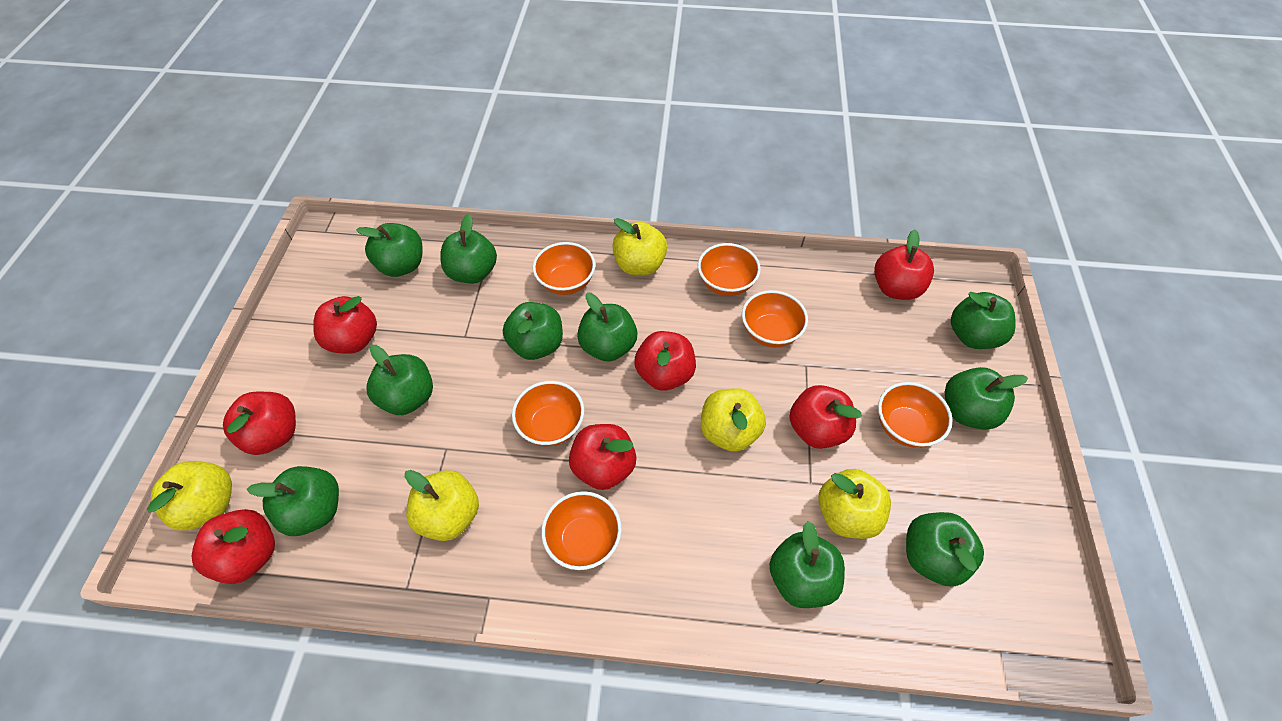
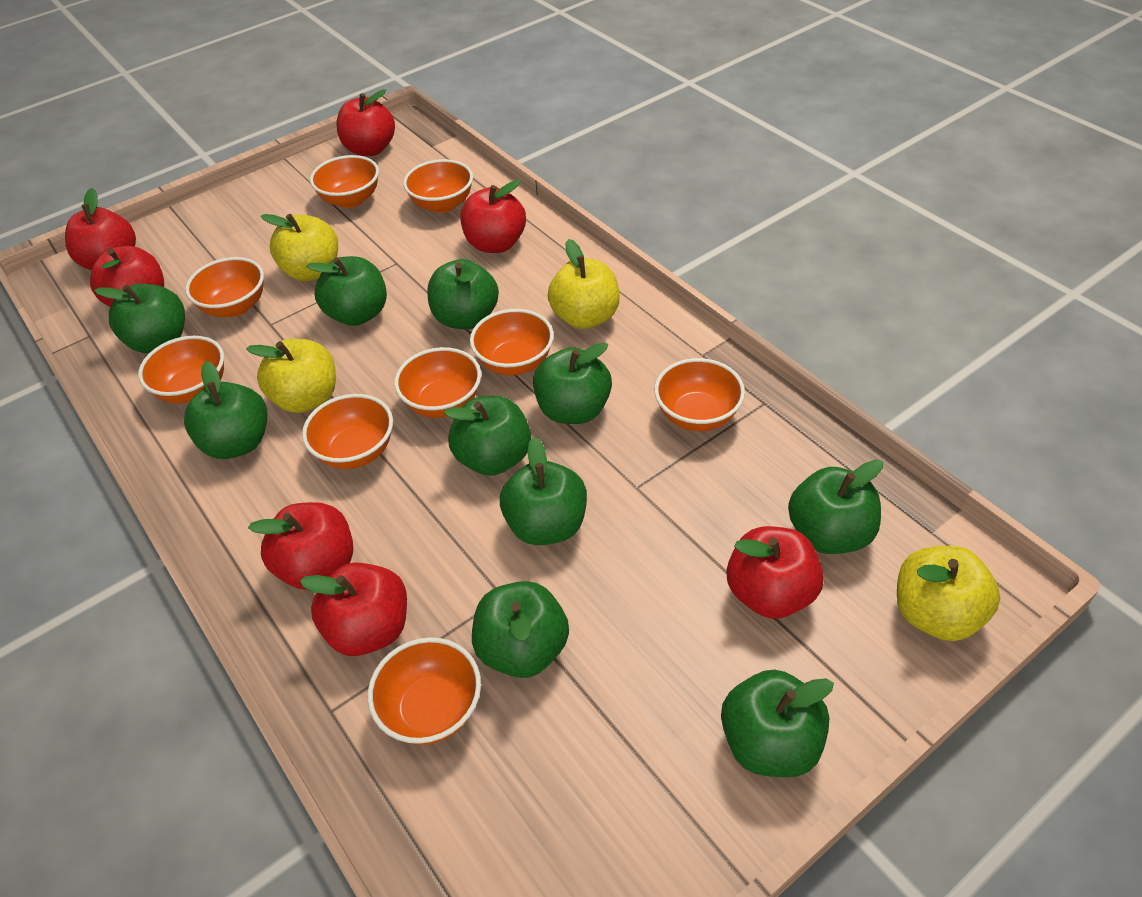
orange bowl: 6 -> 9
yellow apple: 5 -> 4

